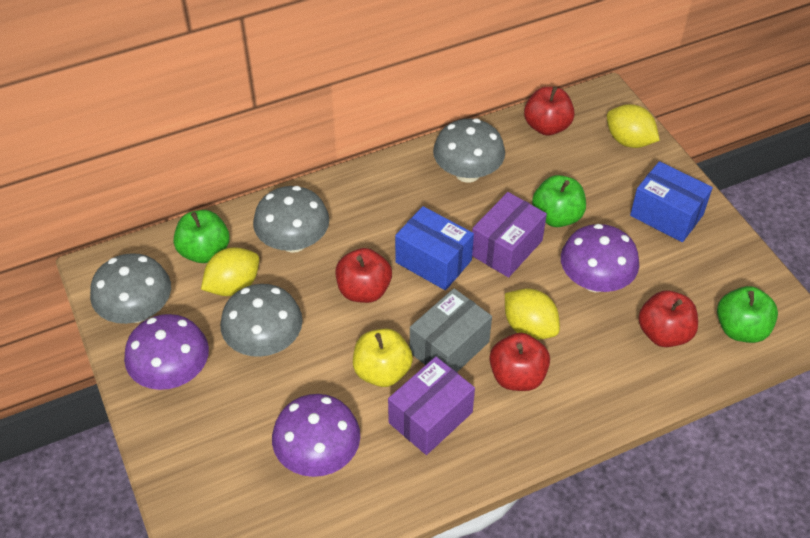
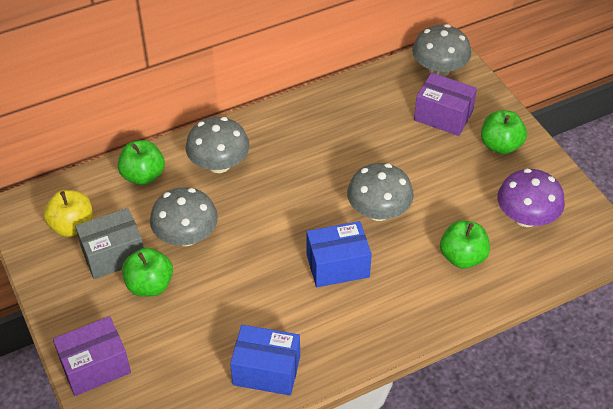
green apple: 3 -> 4
purple mushroom: 3 -> 1
red apple: 4 -> 0
yellow lemon: 3 -> 0

